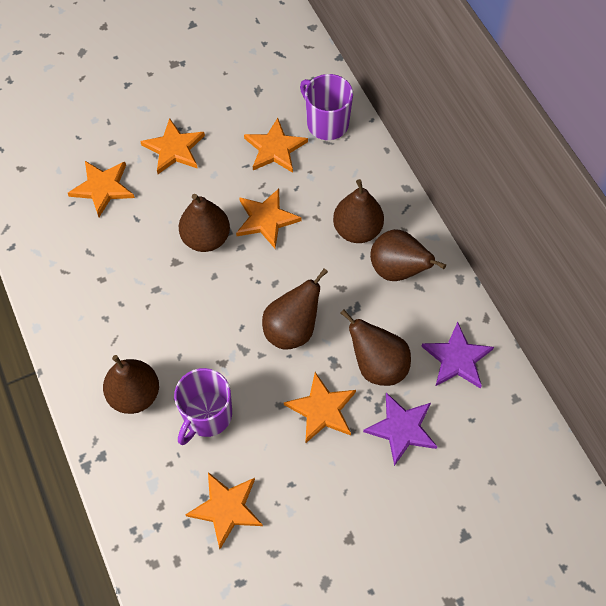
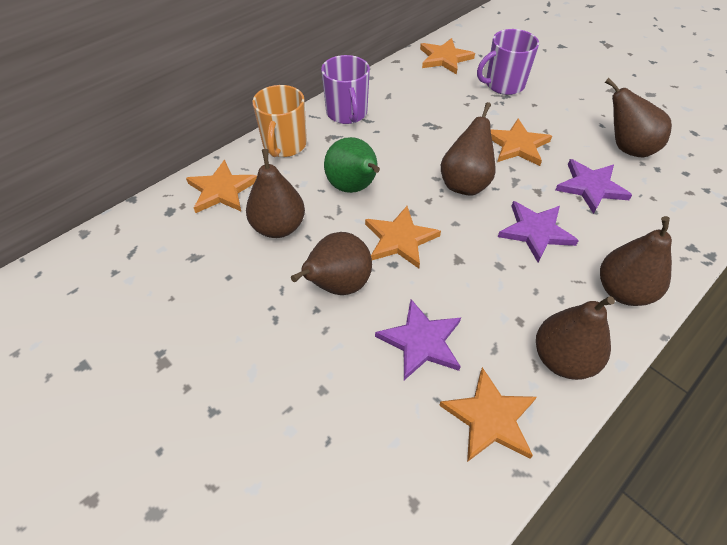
green pear: 0 -> 1
orange mug: 0 -> 1
orange star: 6 -> 5
purple star: 2 -> 3

